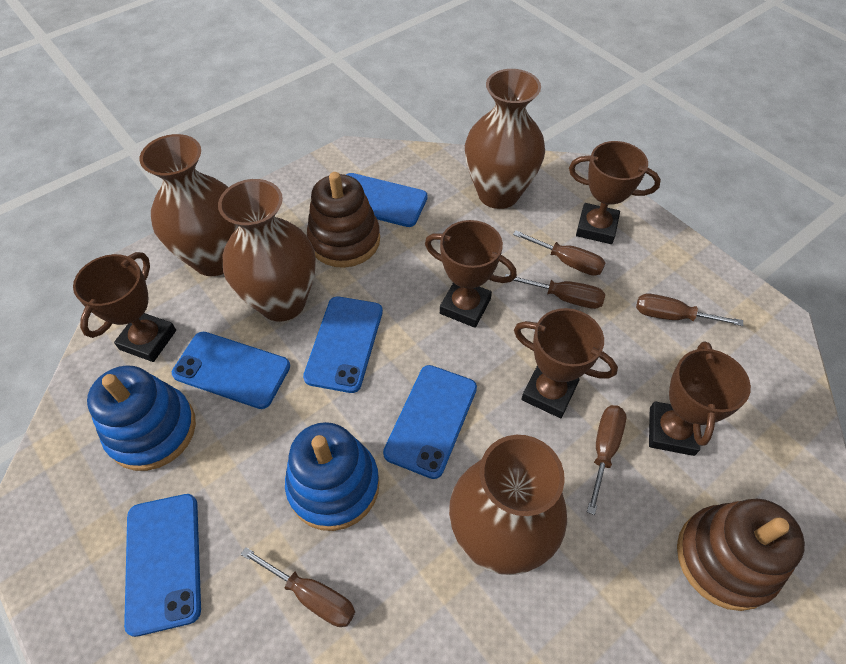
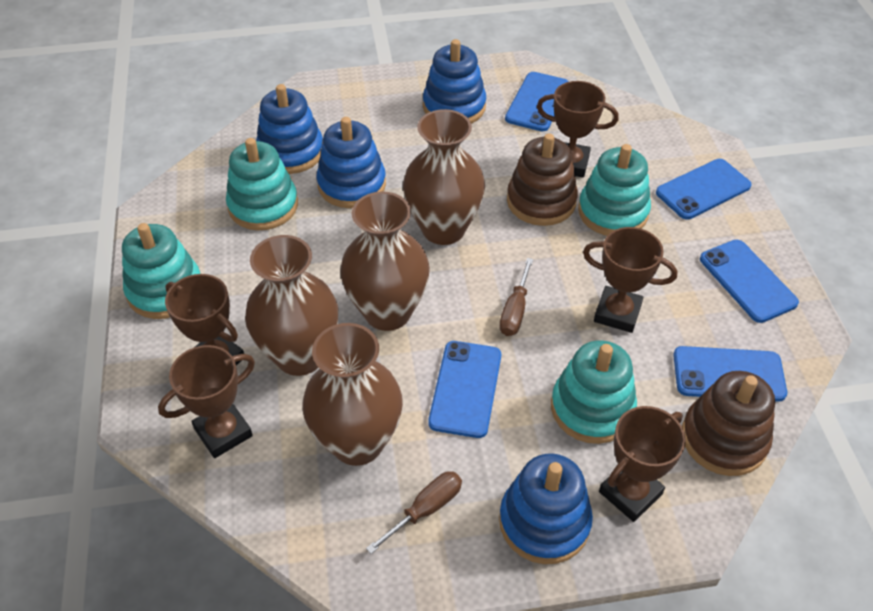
blue stacking toy: 2 -> 4
brown screwdriver: 5 -> 2
turquoise stacking toy: 0 -> 4

